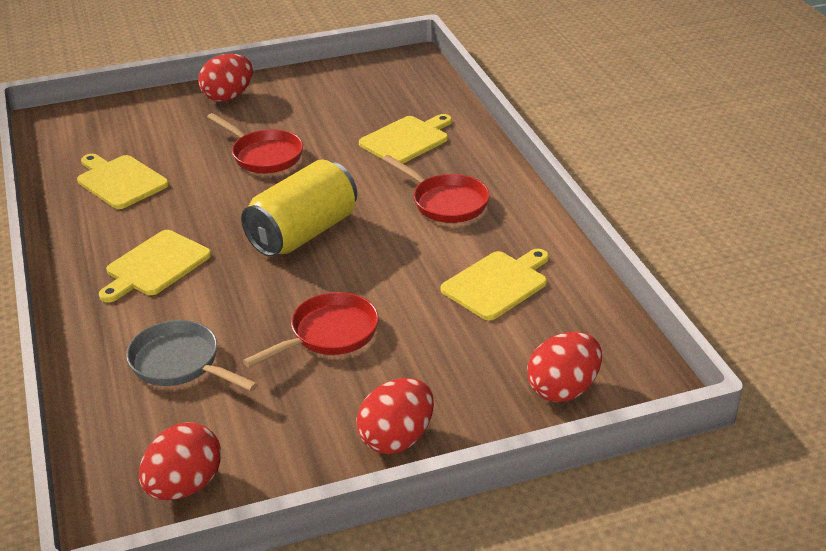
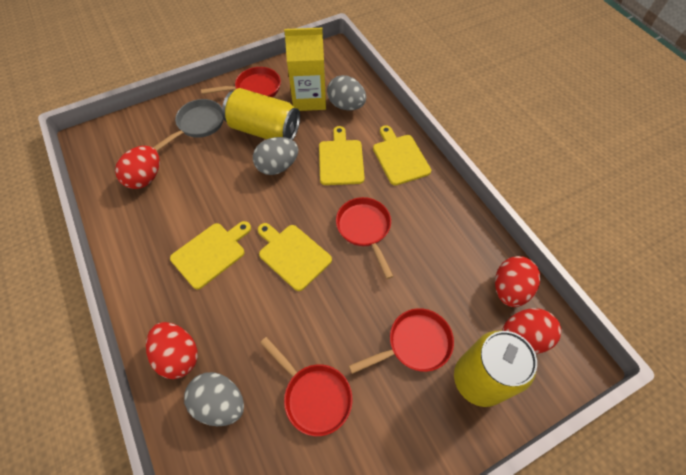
grey egg: 0 -> 3
red pan: 3 -> 4
yellow can: 1 -> 2
yellow carton: 0 -> 1

